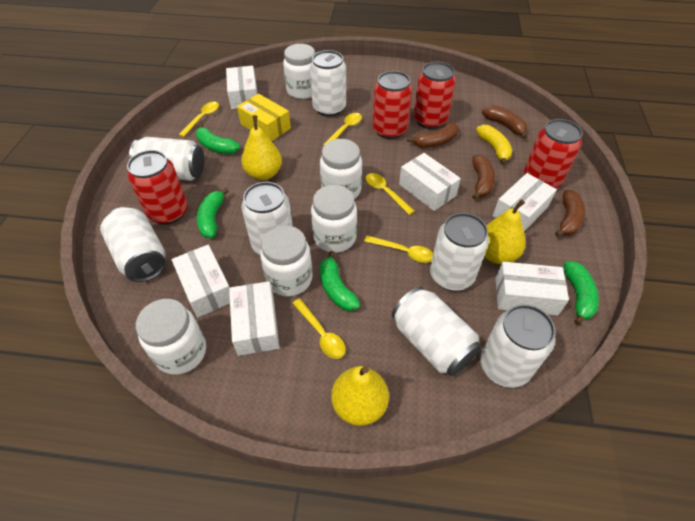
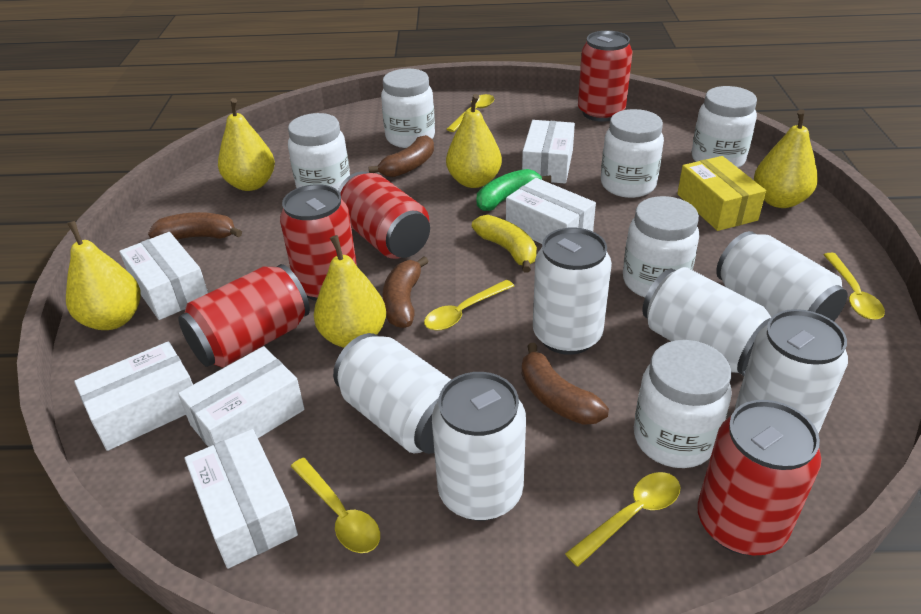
green banana: 4 -> 1
red can: 4 -> 5
white can: 7 -> 6
white jar: 5 -> 6
yellow pear: 3 -> 5

